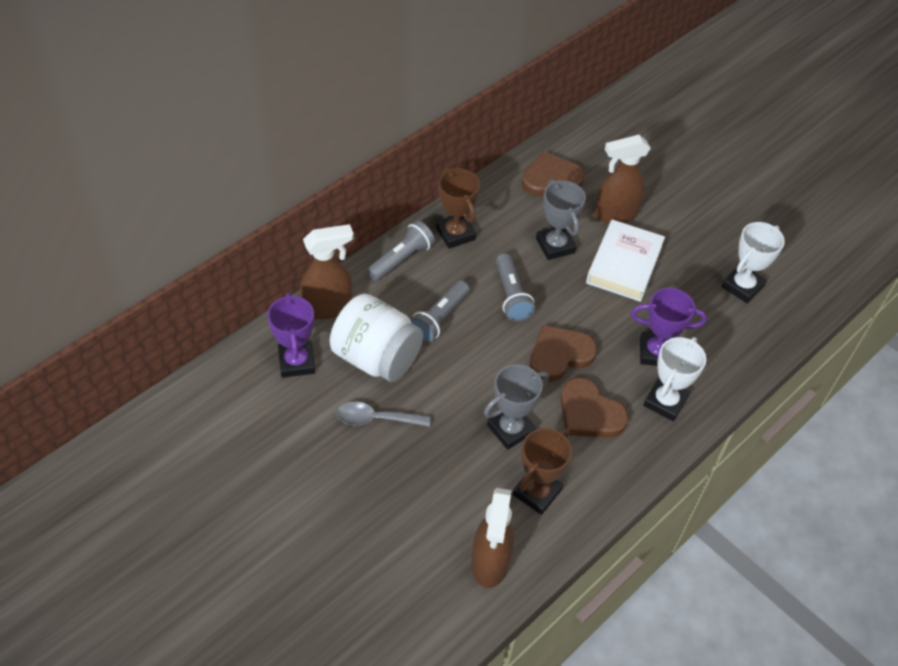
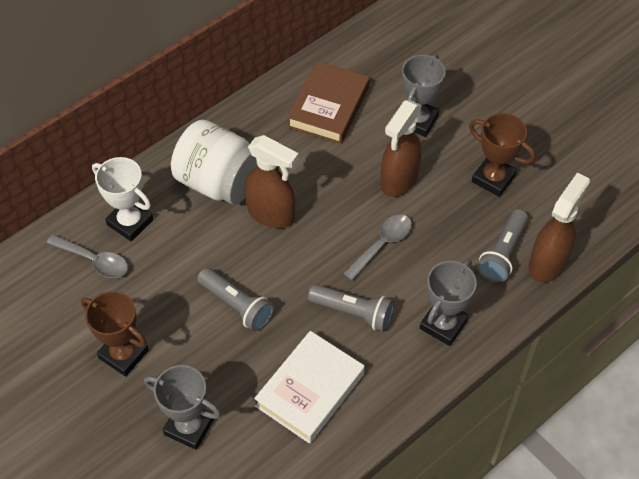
brown book: 0 -> 1
brown heart: 3 -> 0
grey spoon: 1 -> 2
grey trophy: 2 -> 3
purple trophy: 2 -> 0
white trophy: 2 -> 1

